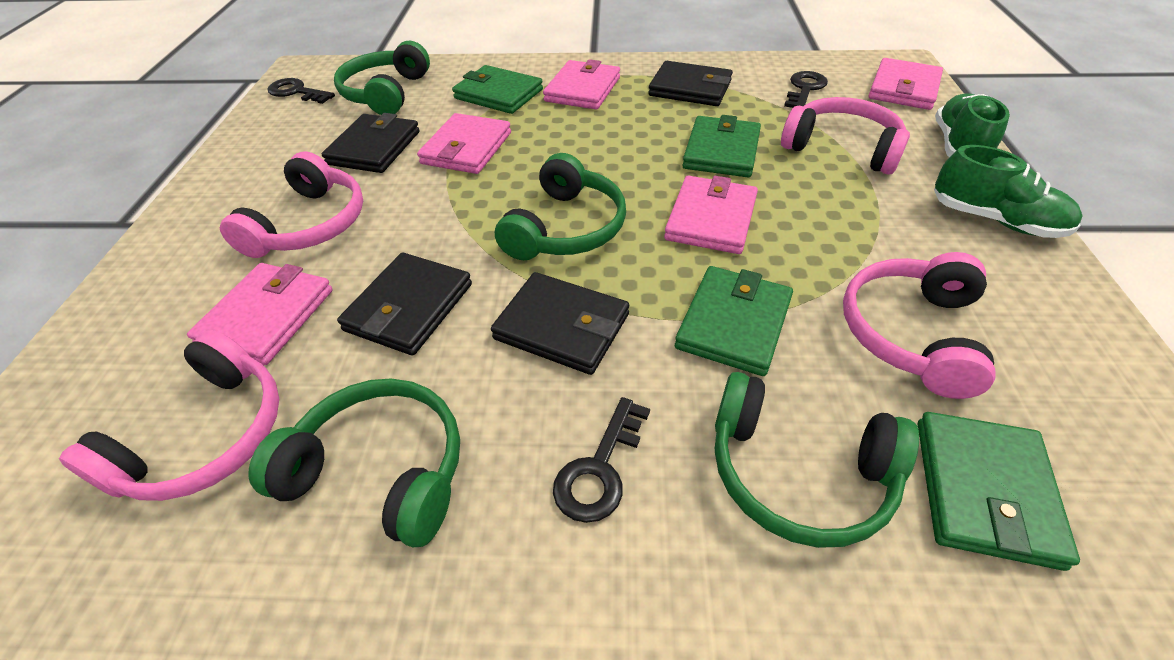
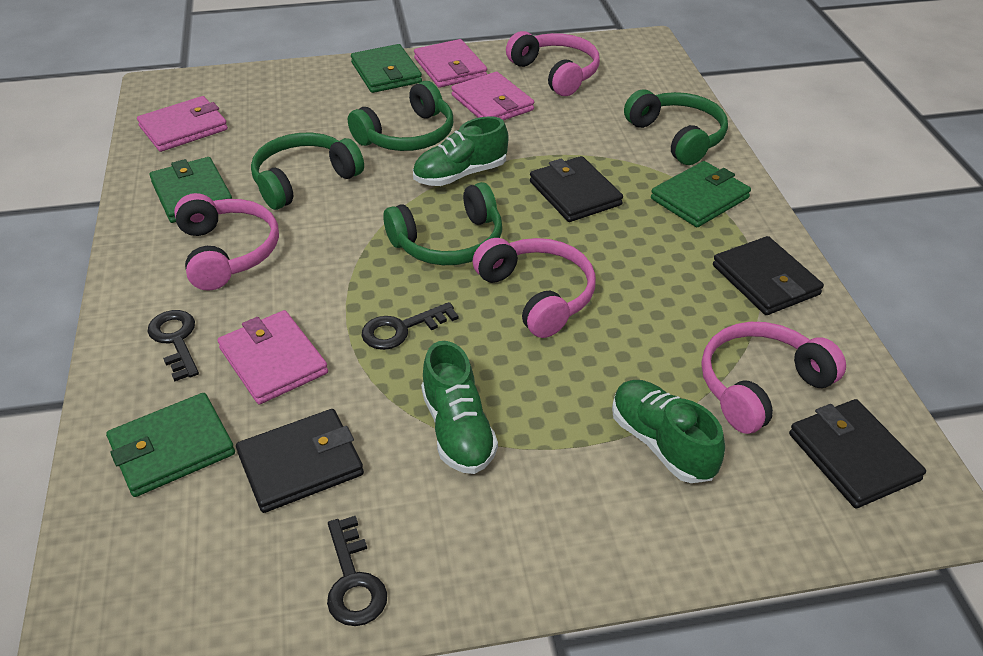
green shoe: 2 -> 3
pink wallet: 5 -> 4

